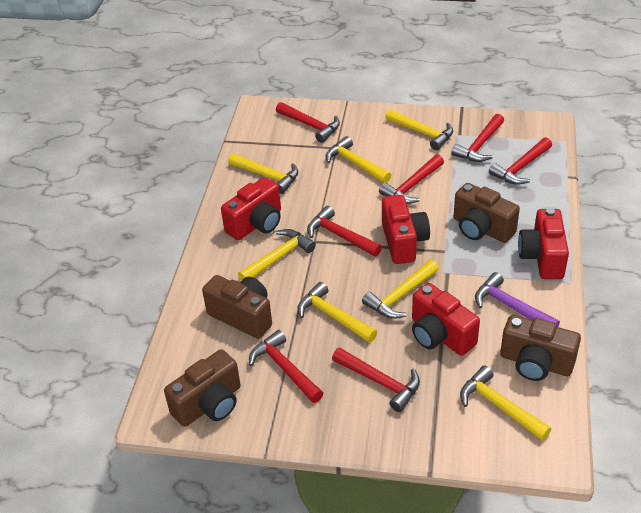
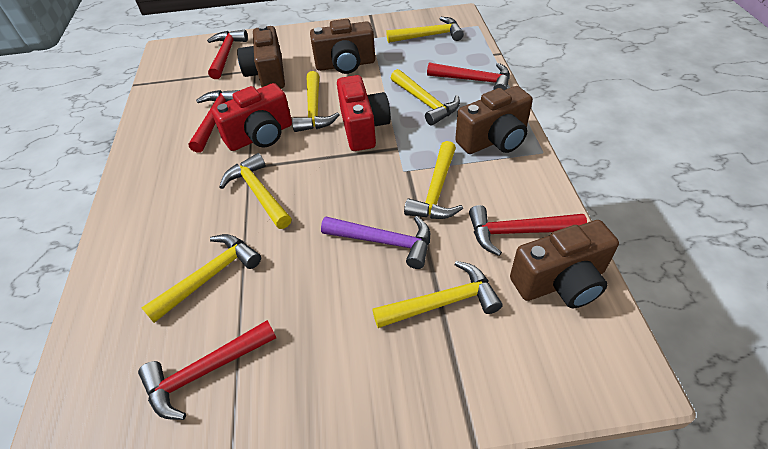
red camera: 4 -> 2
red hammer: 7 -> 5

